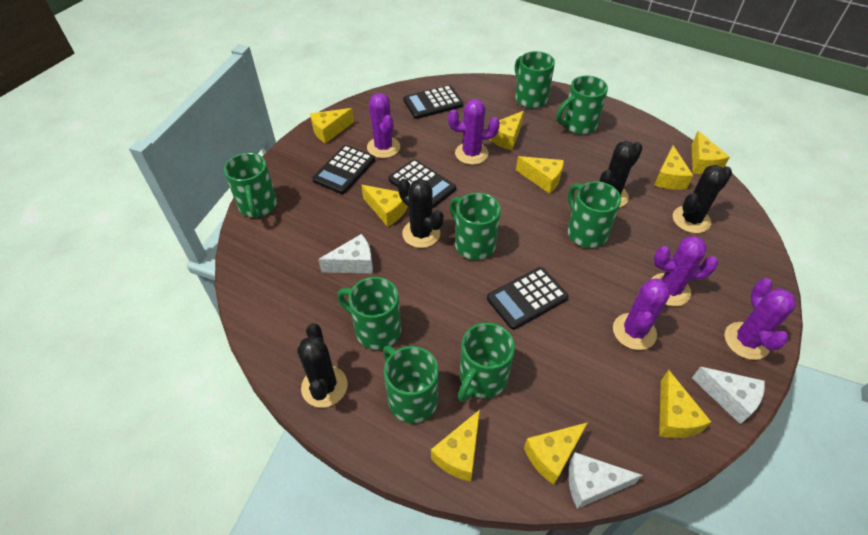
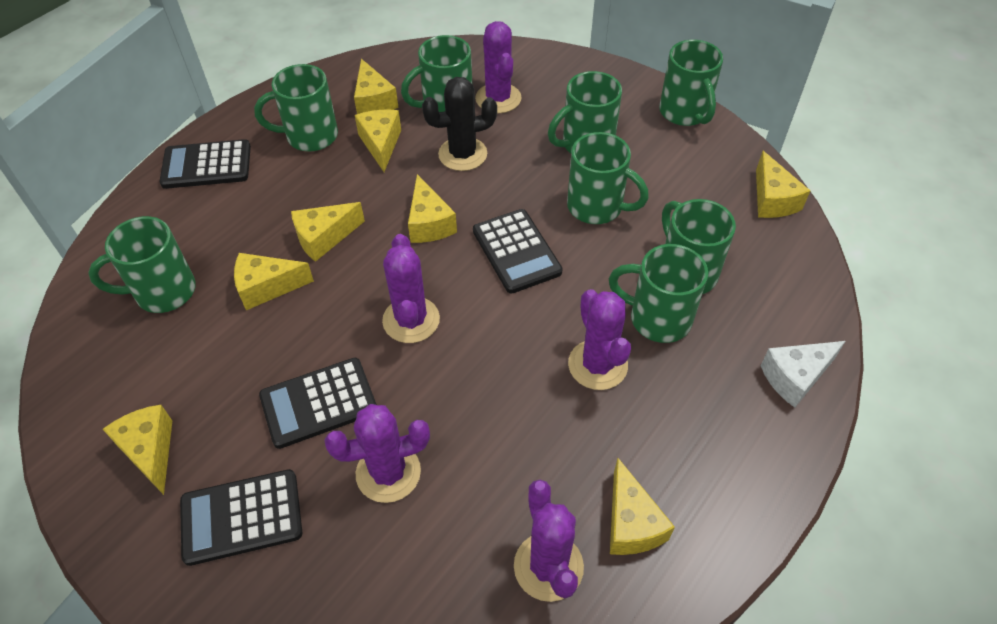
black cactus: 4 -> 1
white cheese: 3 -> 1
yellow cheese: 9 -> 8

